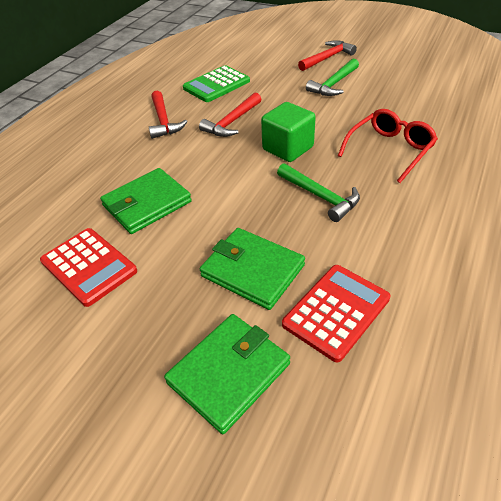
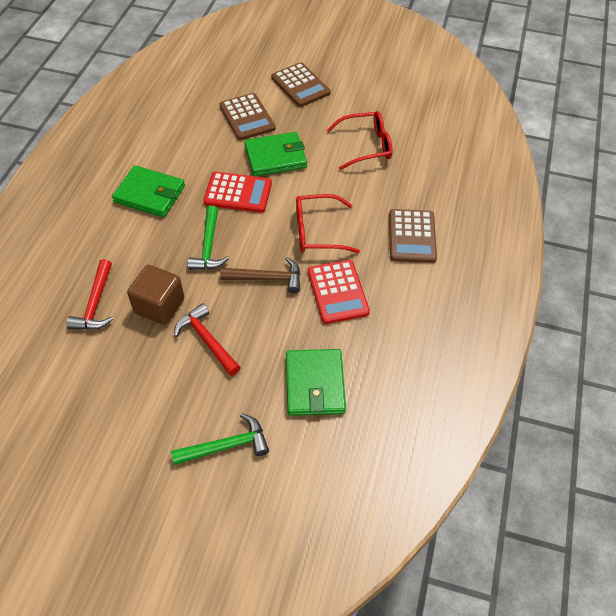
brown calculator: 0 -> 3
brown cube: 0 -> 1
brown hammer: 0 -> 1
green calculator: 1 -> 0
green cube: 1 -> 0
red glasses: 1 -> 2
red hammer: 3 -> 2

